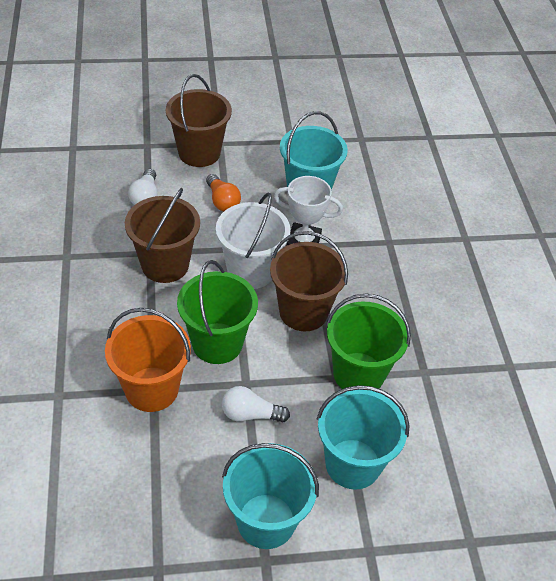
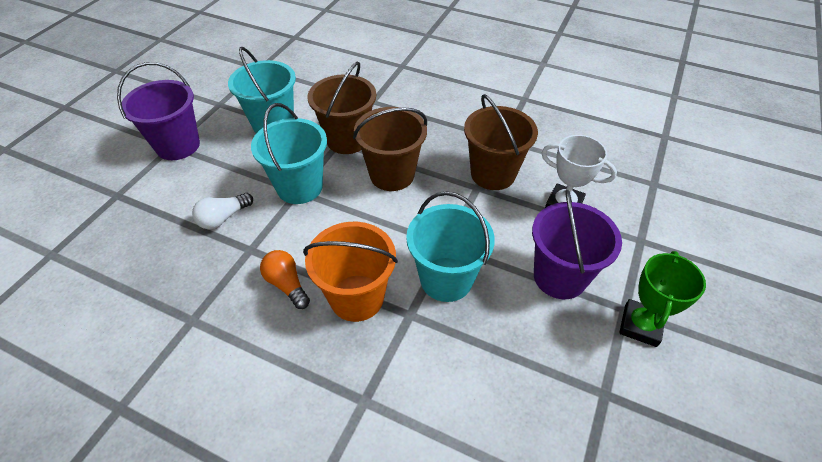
green bucket: 2 -> 0
green trophy: 0 -> 1
purple bucket: 0 -> 2
white bucket: 1 -> 0
white light bulb: 2 -> 1

